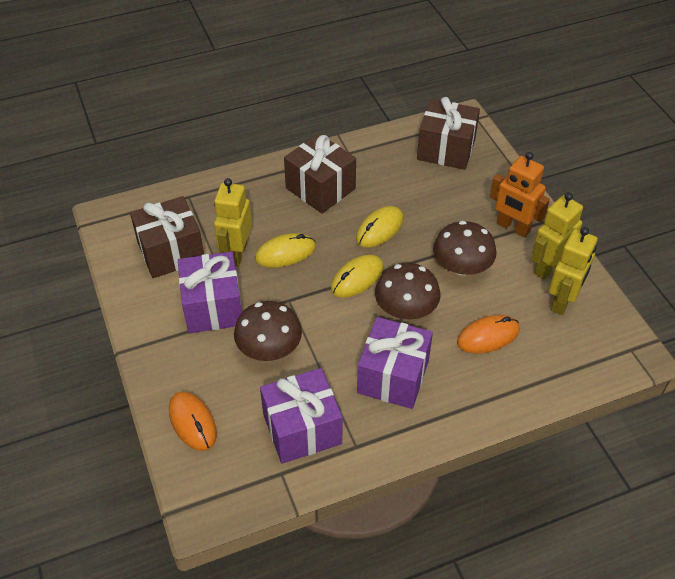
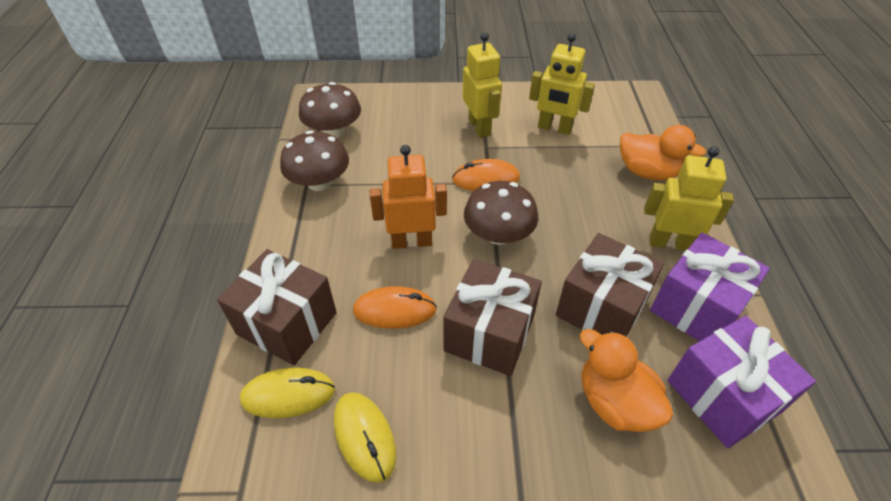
orange duck: 0 -> 2
purple gift: 3 -> 2
yellow mouse: 3 -> 2

